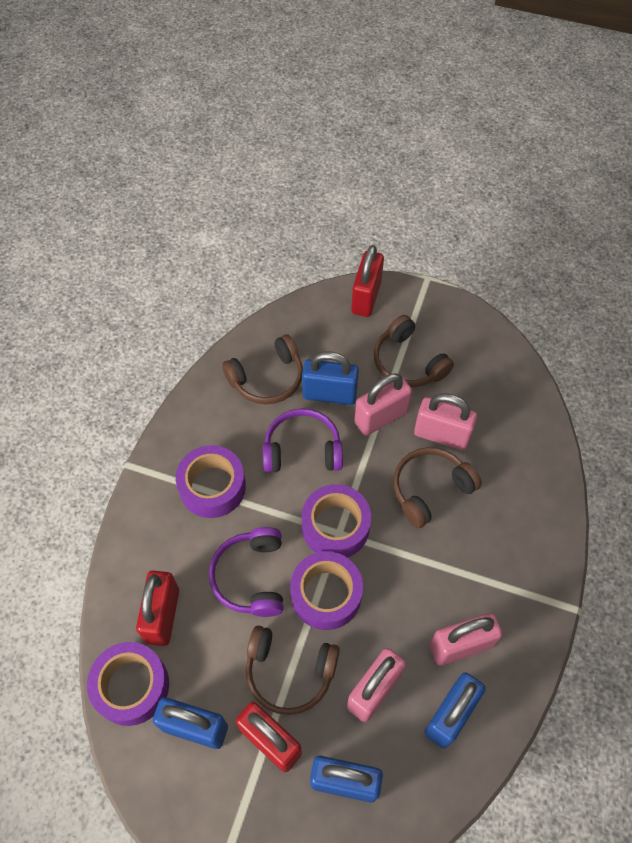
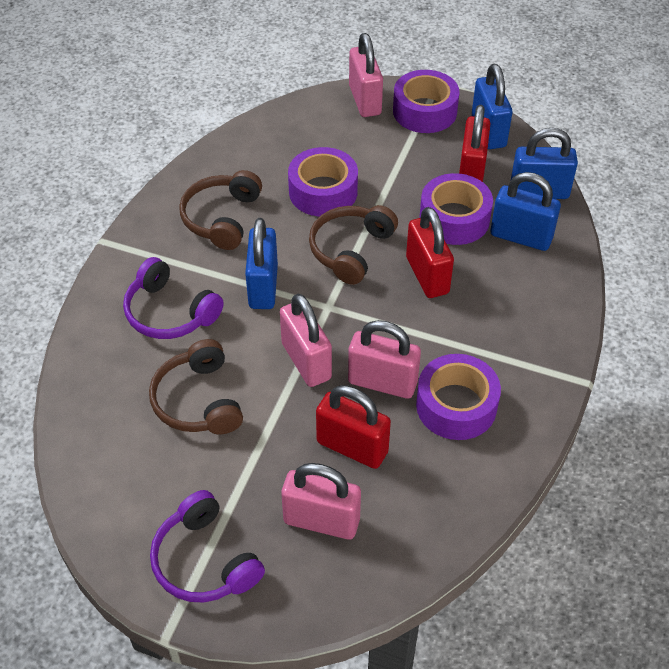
brown headphones: 4 -> 3

